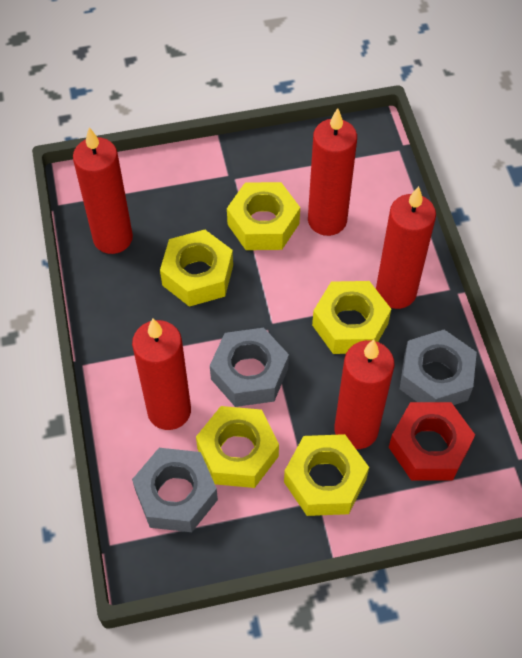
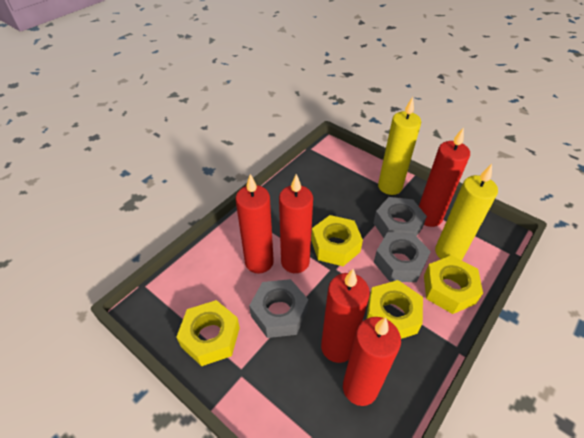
red nut: 1 -> 0
yellow candle: 0 -> 2
yellow nut: 5 -> 4

